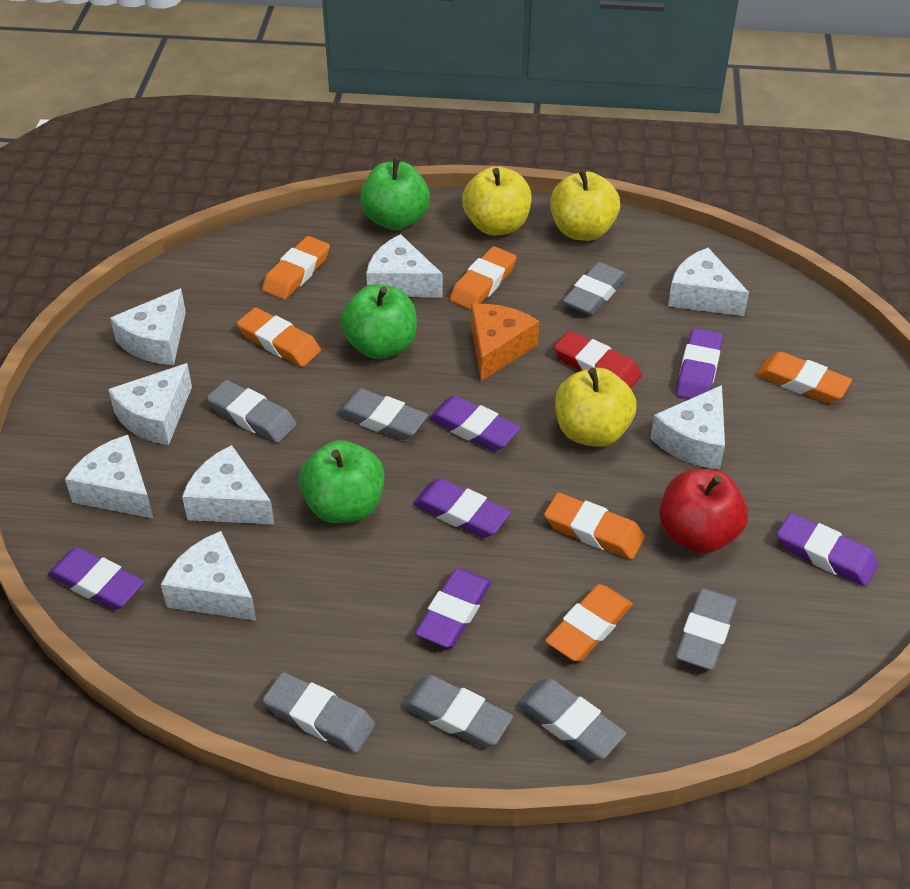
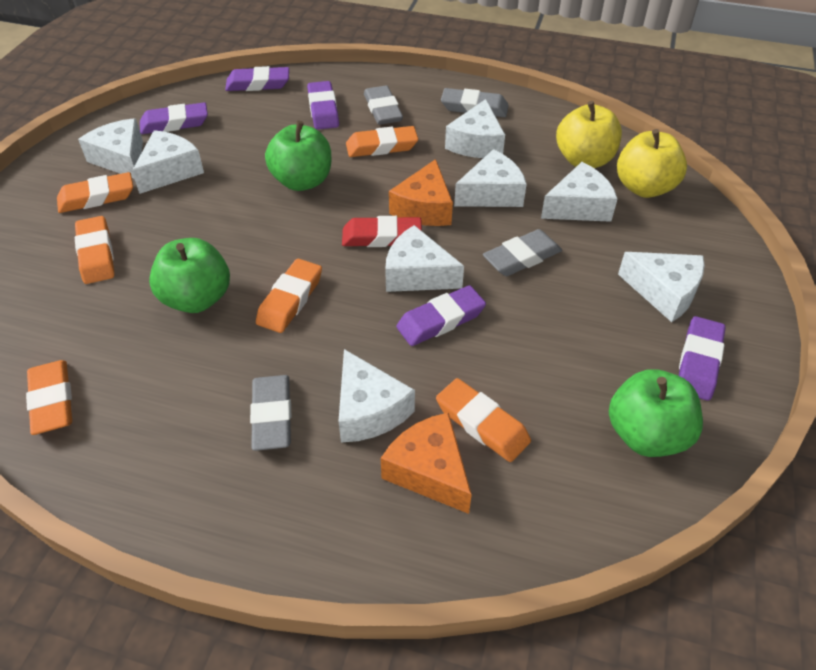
grey eraser: 7 -> 4
orange cheese: 1 -> 2
purple eraser: 6 -> 5
red apple: 1 -> 0
yellow apple: 3 -> 2

